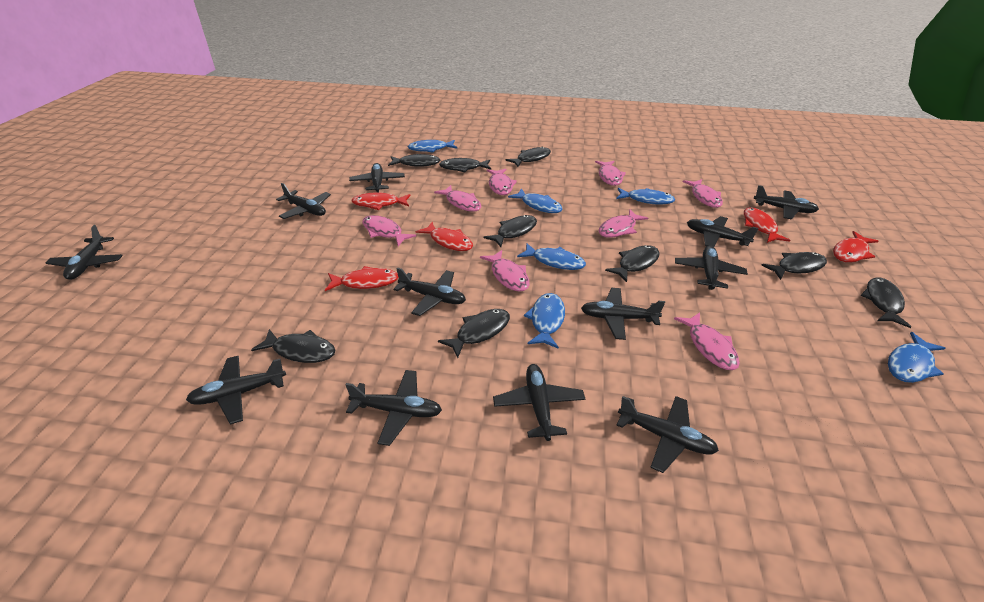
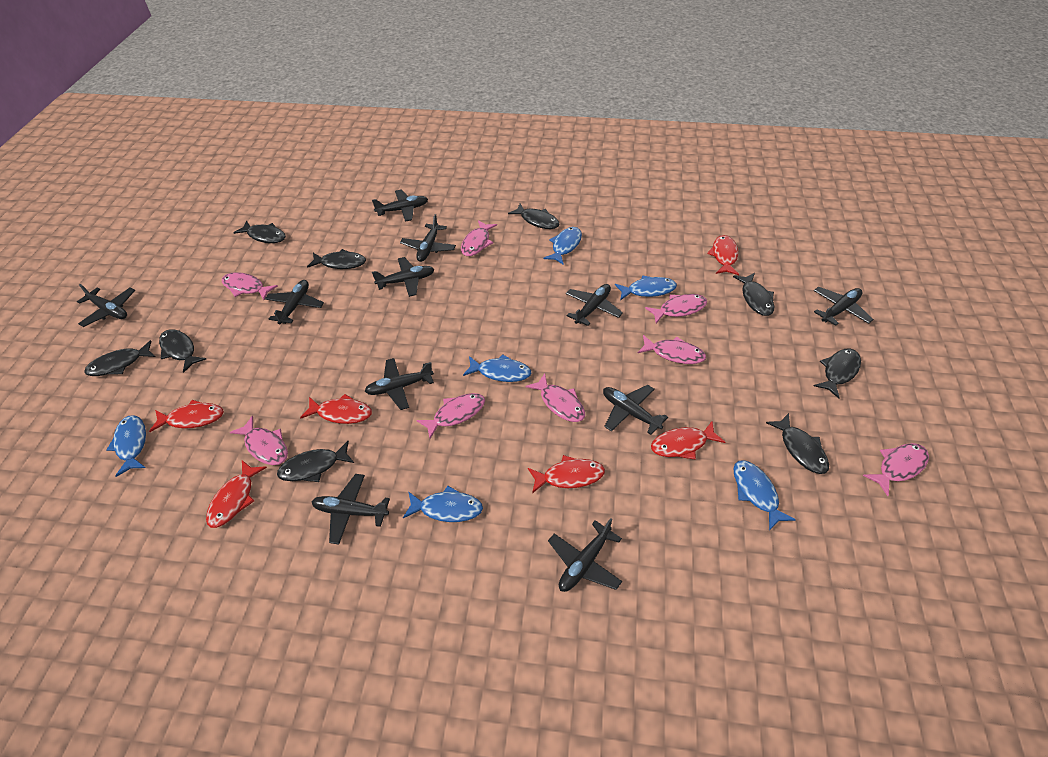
black plane: 12 -> 11
red fish: 5 -> 6

